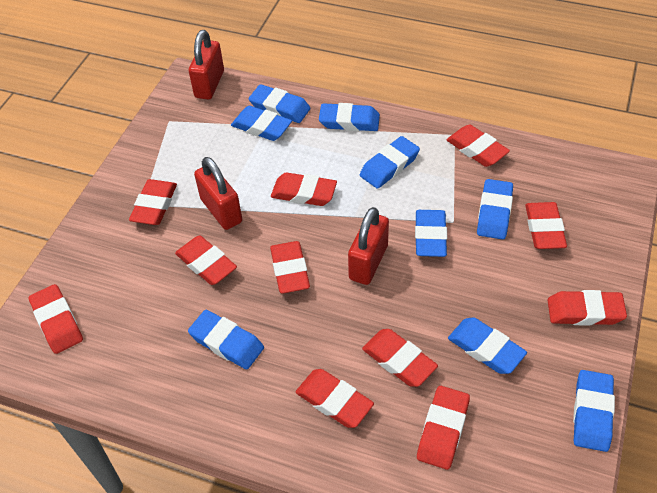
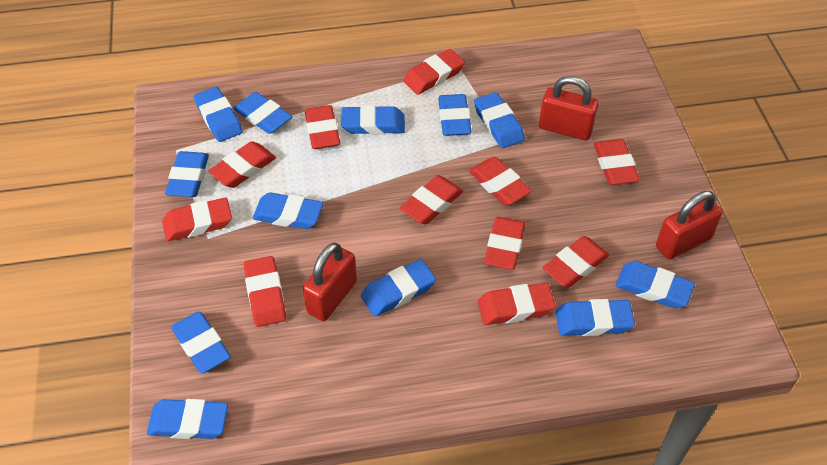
blue eraser: 9 -> 12

